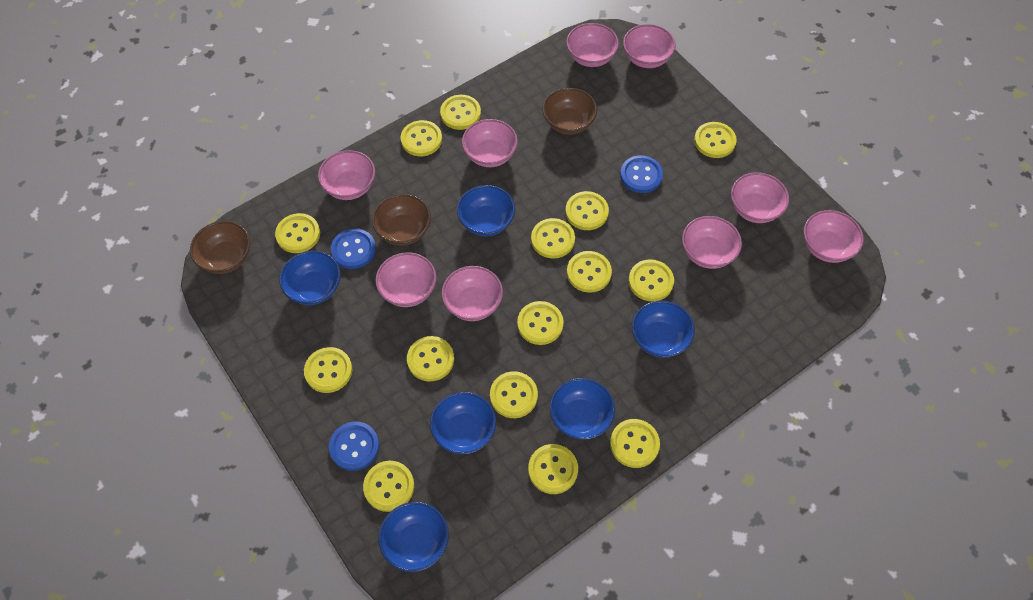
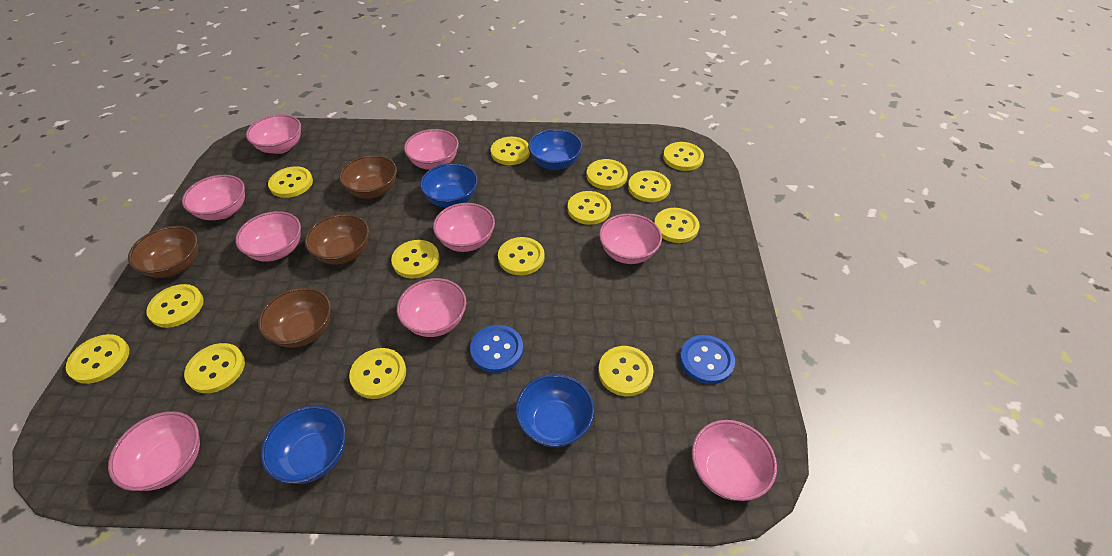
blue bowl: 6 -> 4
blue button: 3 -> 2
brown bowl: 3 -> 4
yellow button: 15 -> 14

